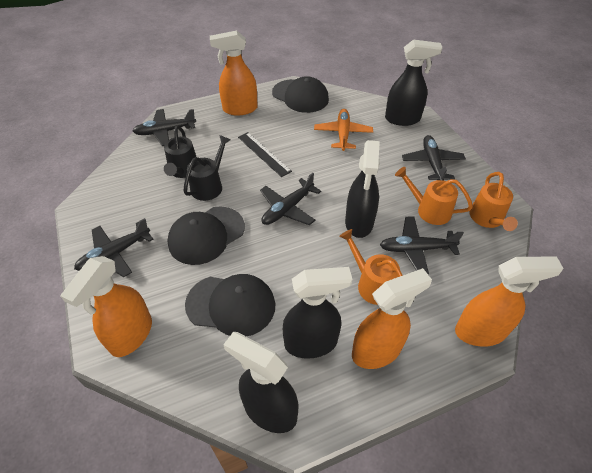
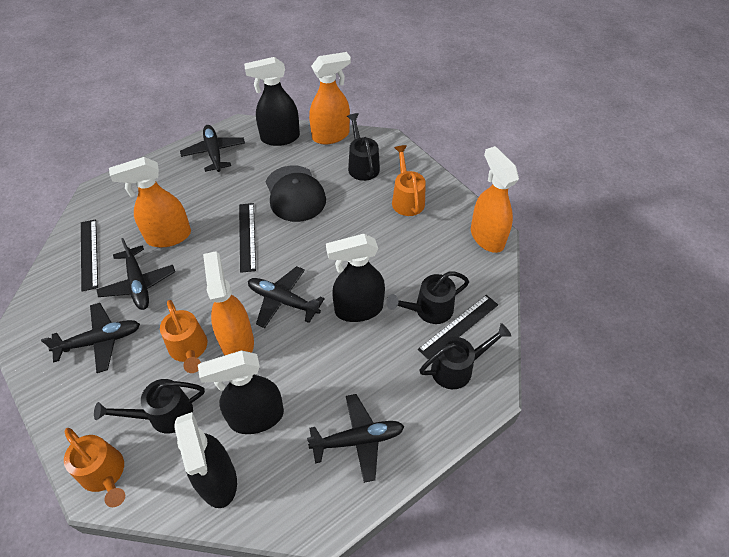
black cap: 3 -> 1
black ruler: 1 -> 3
black watering can: 2 -> 4
orange plane: 1 -> 0

